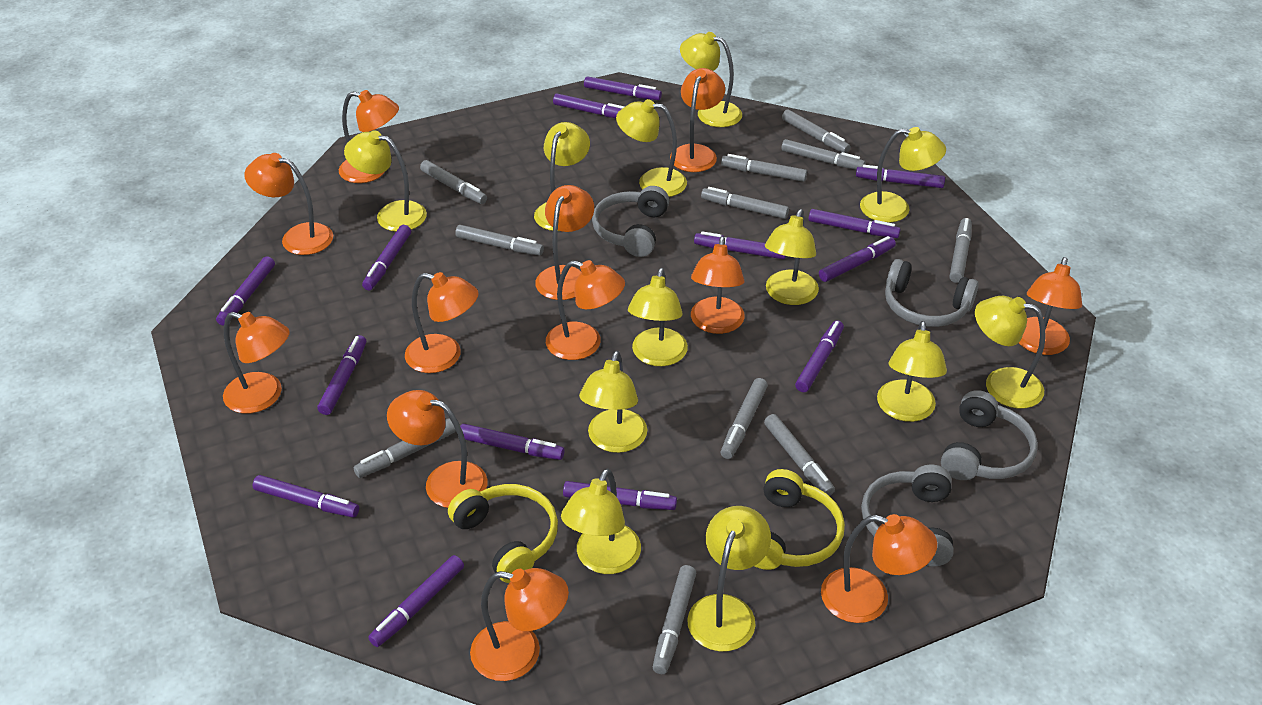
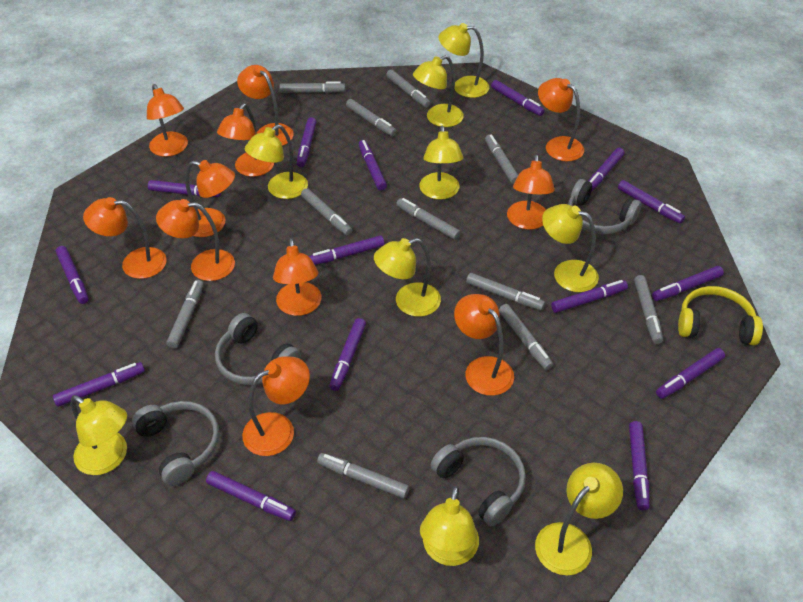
orange lamp: 12 -> 11
purple marker: 14 -> 15
yellow headphones: 2 -> 1
yellow lamp: 12 -> 9

